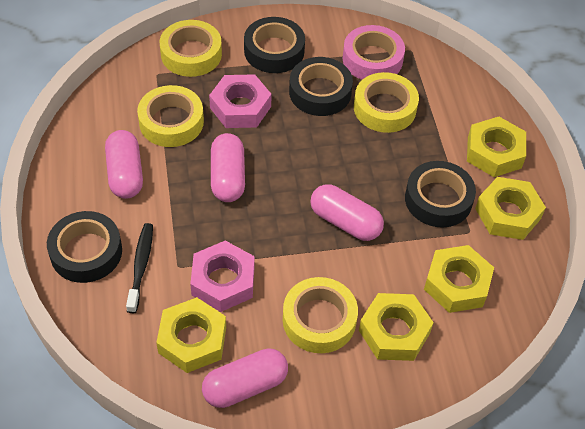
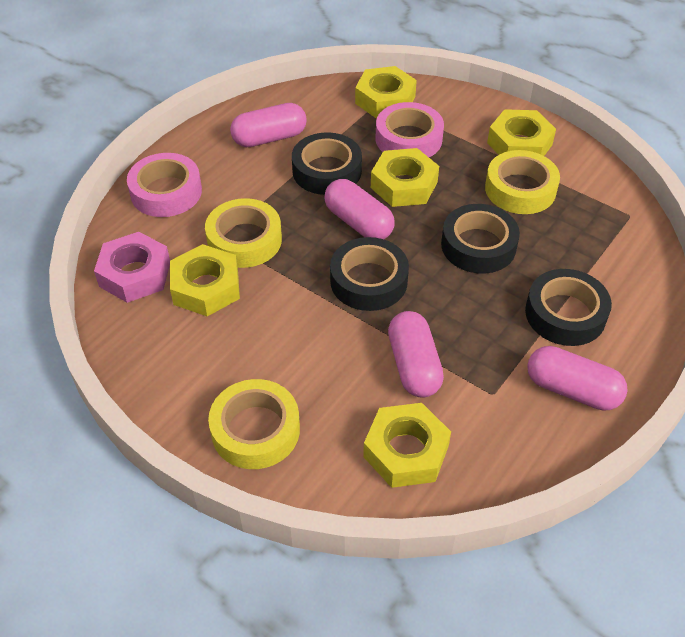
black toothbrush: 1 -> 0
pink nut: 2 -> 1
pink tape: 1 -> 2
yellow tape: 4 -> 3

